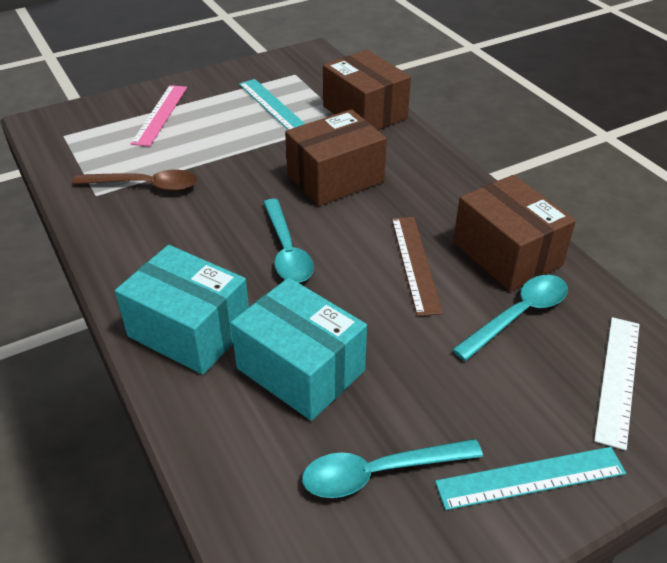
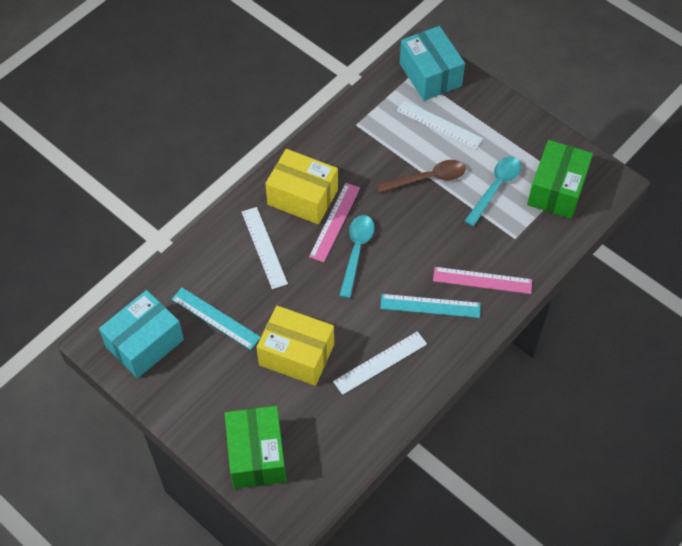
brown box: 3 -> 0
brown ruler: 1 -> 0
green box: 0 -> 2
pink ruler: 1 -> 2
turquoise spoon: 3 -> 2
white ruler: 1 -> 3
yellow box: 0 -> 2

